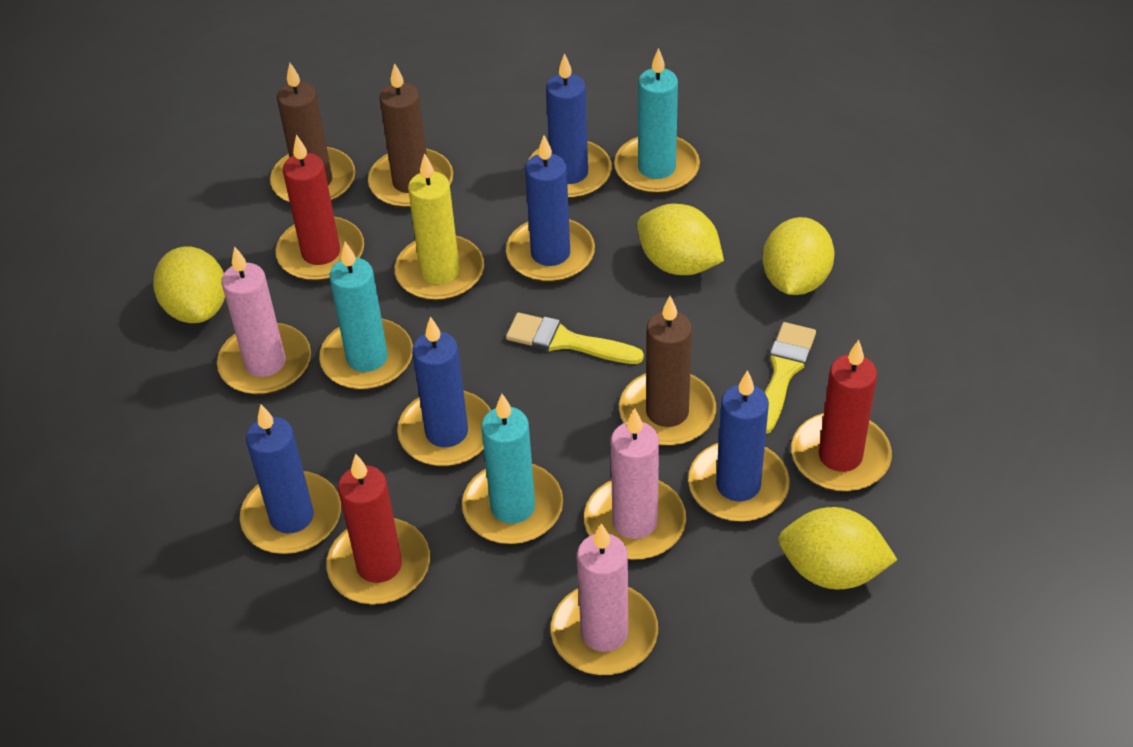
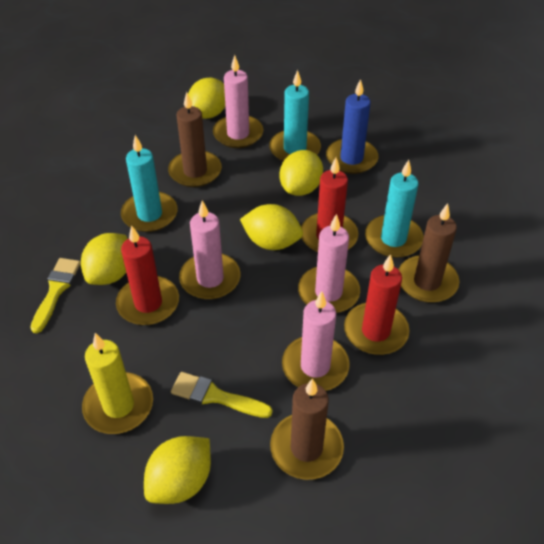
blue candle: 5 -> 1
pink candle: 3 -> 4
yellow lemon: 4 -> 5

